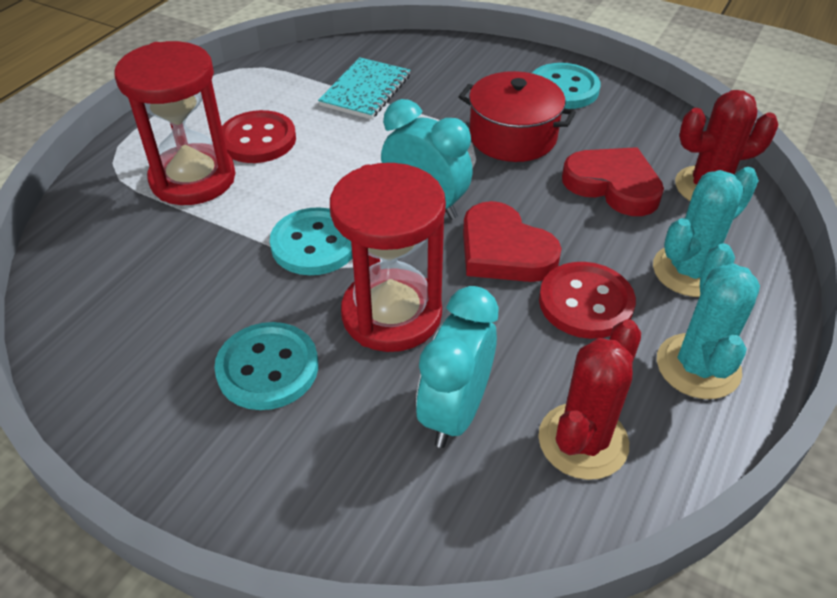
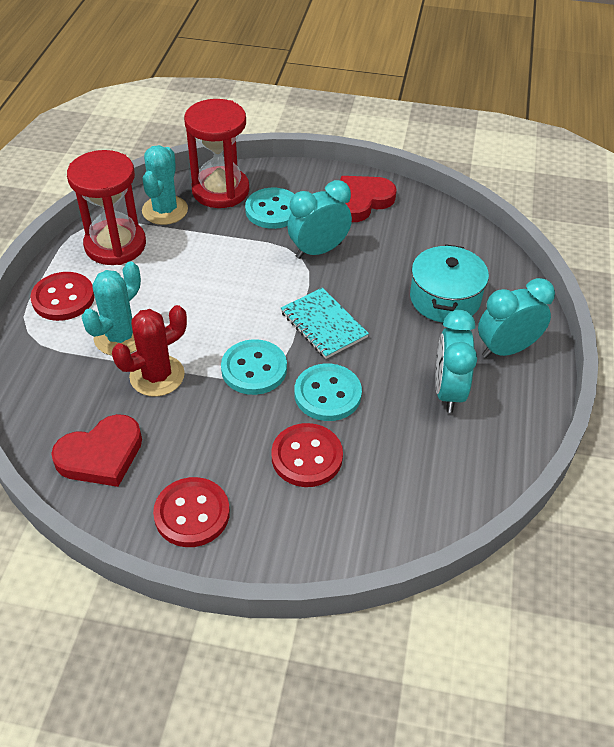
red button: 2 -> 3
red cactus: 2 -> 1
red pot: 1 -> 0
turquoise clock: 2 -> 3
turquoise pot: 0 -> 1

